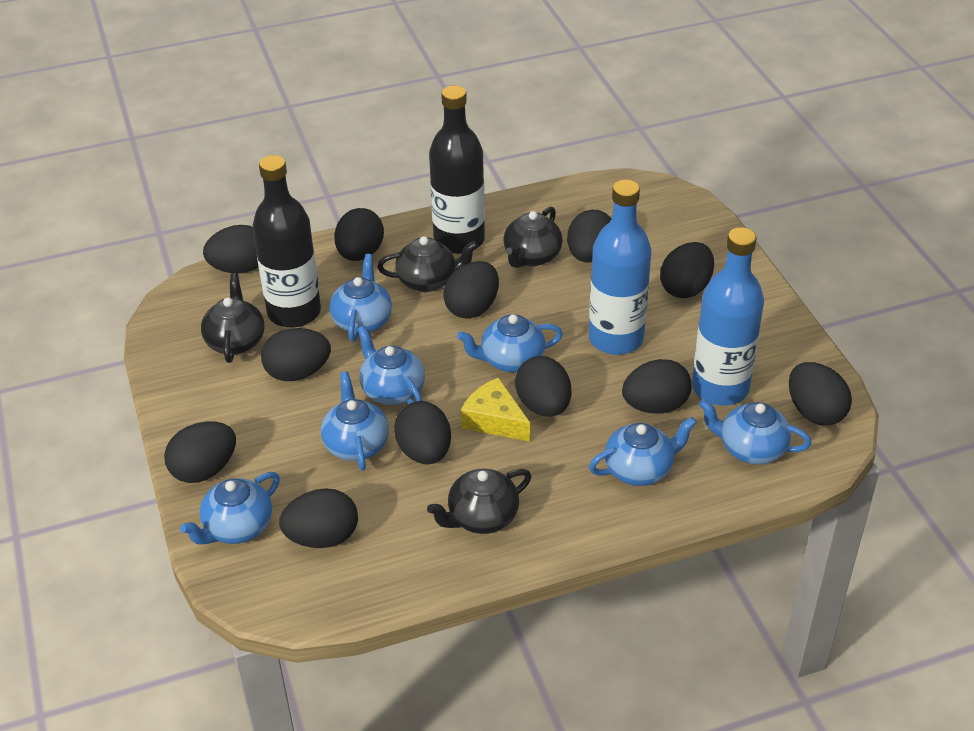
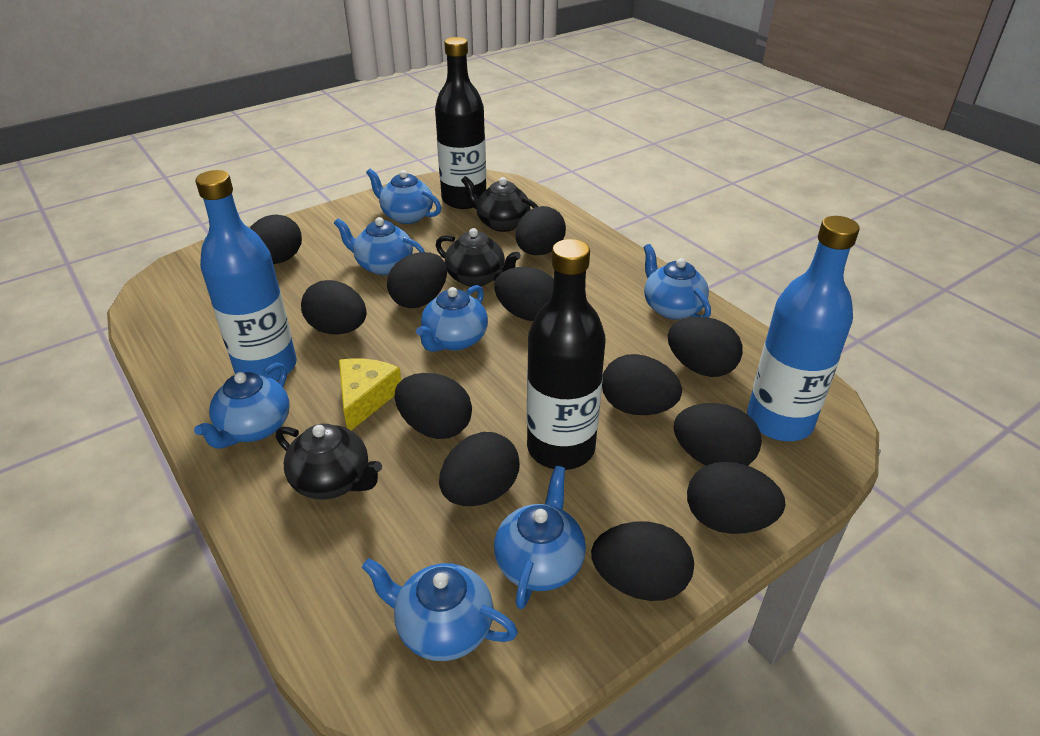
black teapot: 4 -> 3

